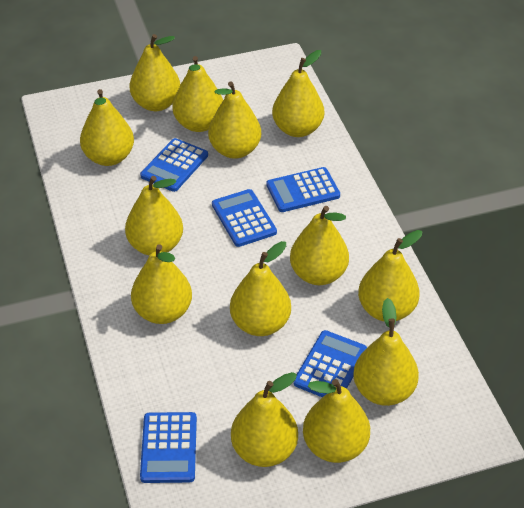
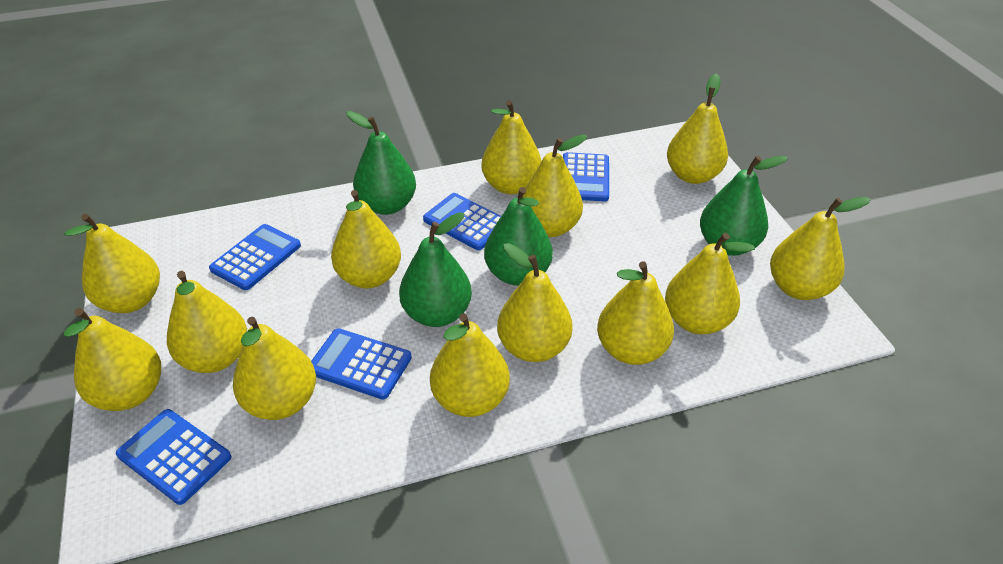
green pear: 0 -> 4

